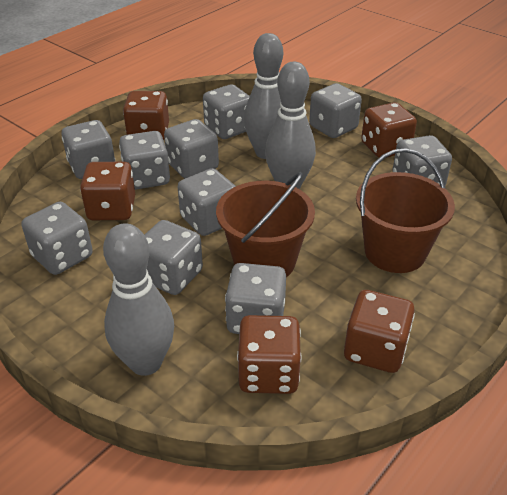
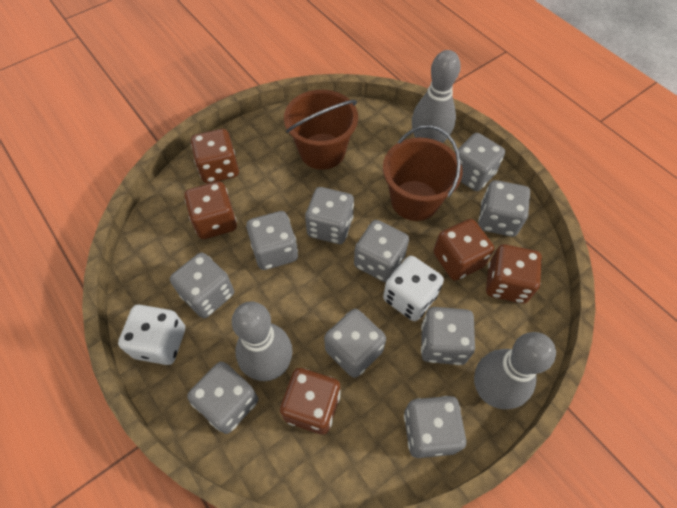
white dice: 0 -> 2

